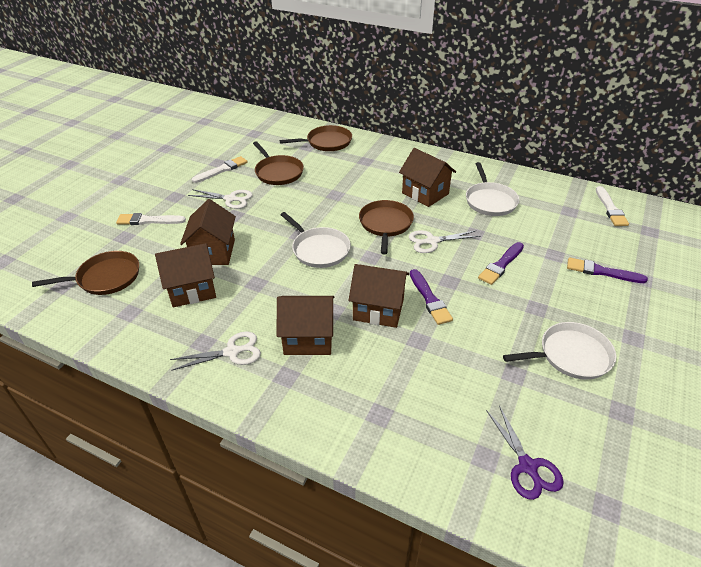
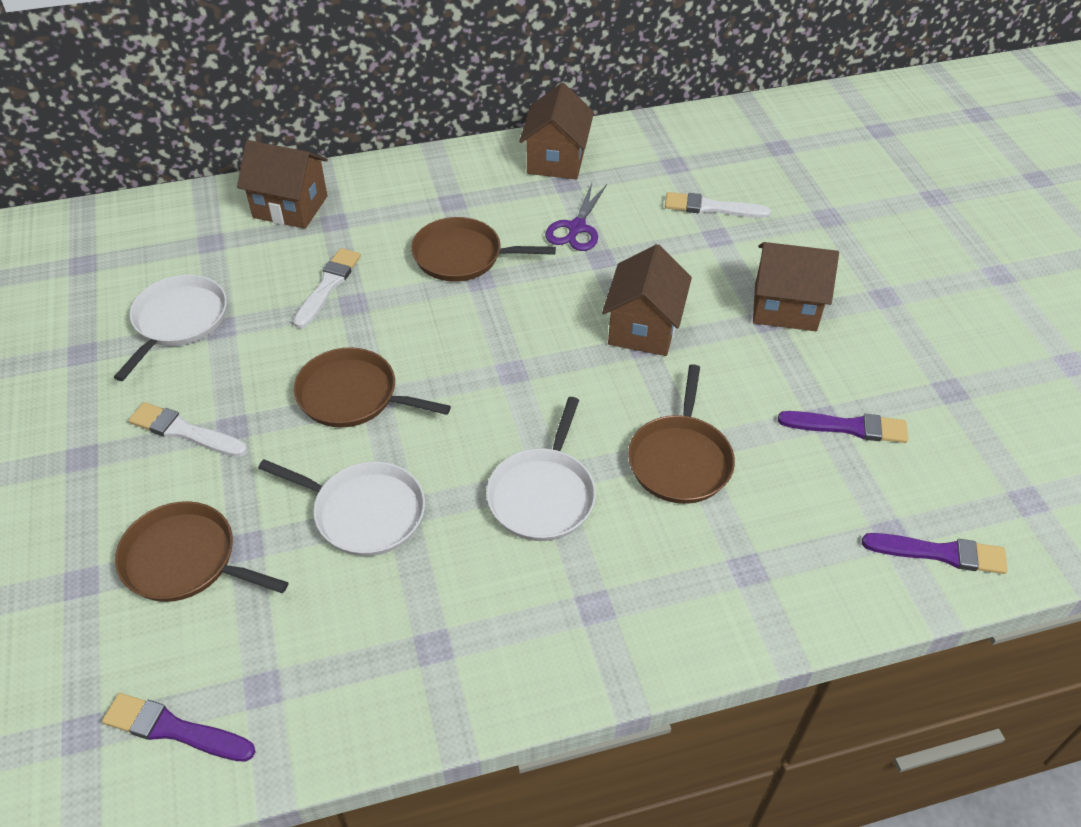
brown house: 5 -> 4
white scissors: 3 -> 0

